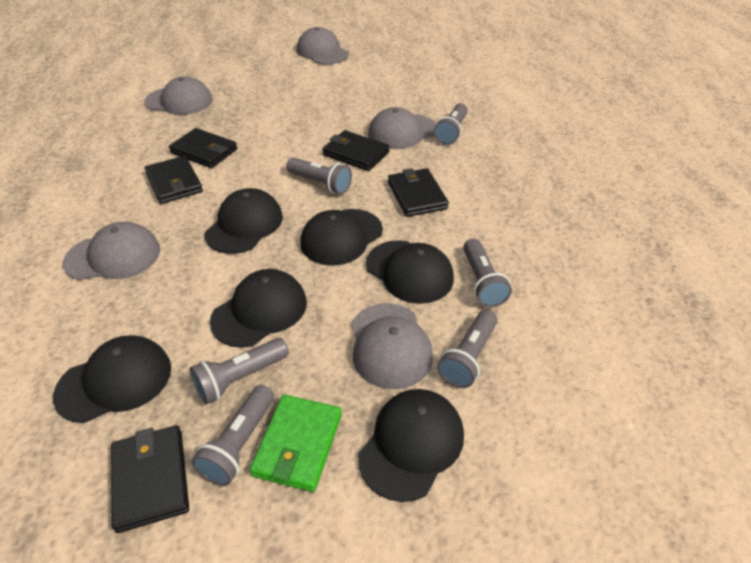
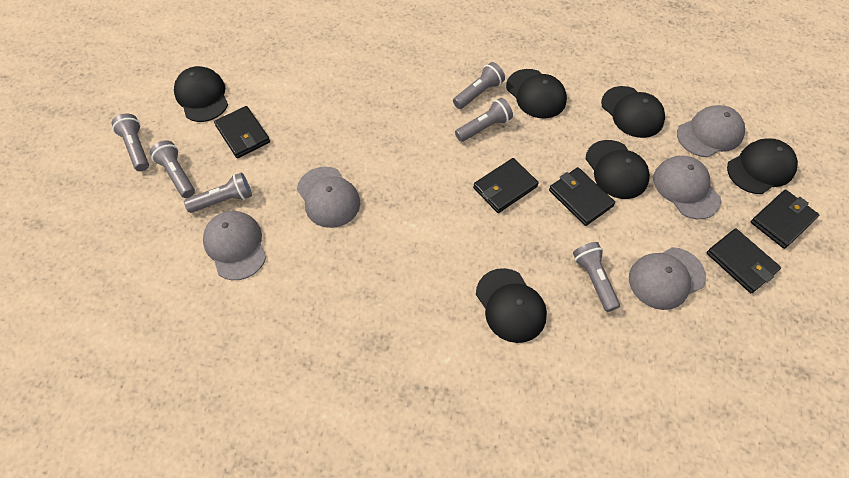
green wallet: 1 -> 0

